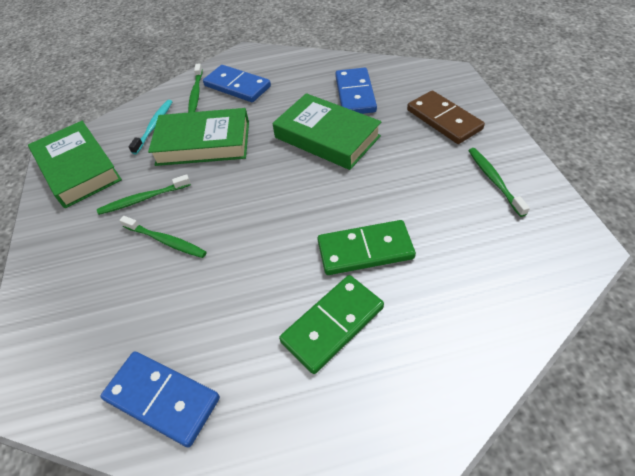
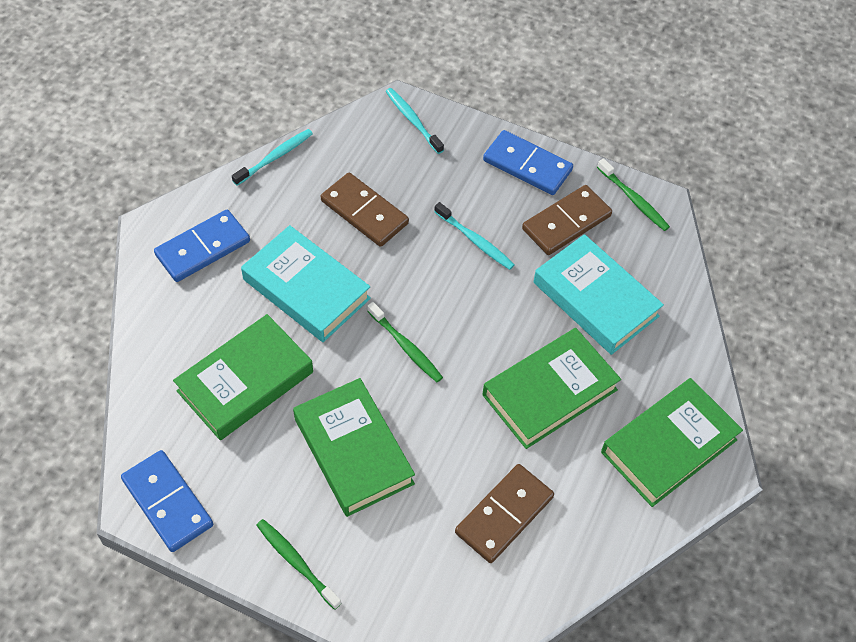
brown domino: 1 -> 3
green book: 3 -> 4
green domino: 2 -> 0
green toothbrush: 4 -> 3
turquoise book: 0 -> 2
turquoise toothbrush: 1 -> 3

